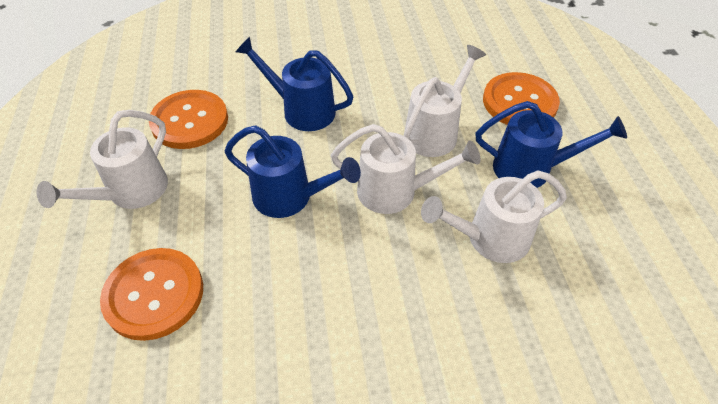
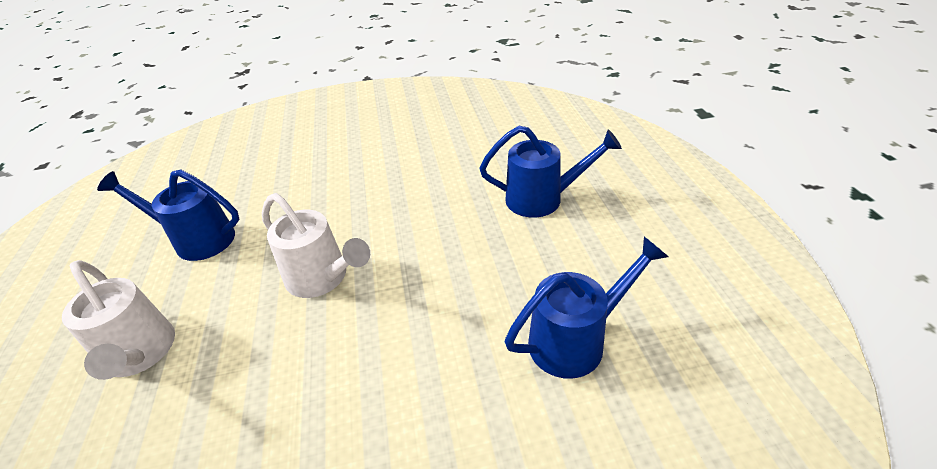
orange button: 3 -> 0
white watering can: 4 -> 2

